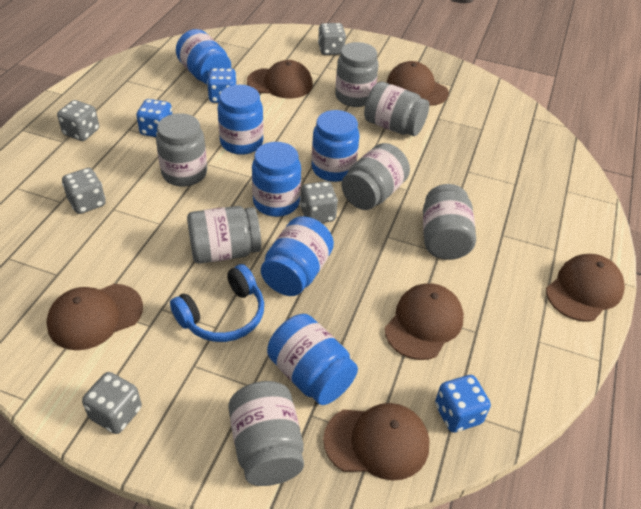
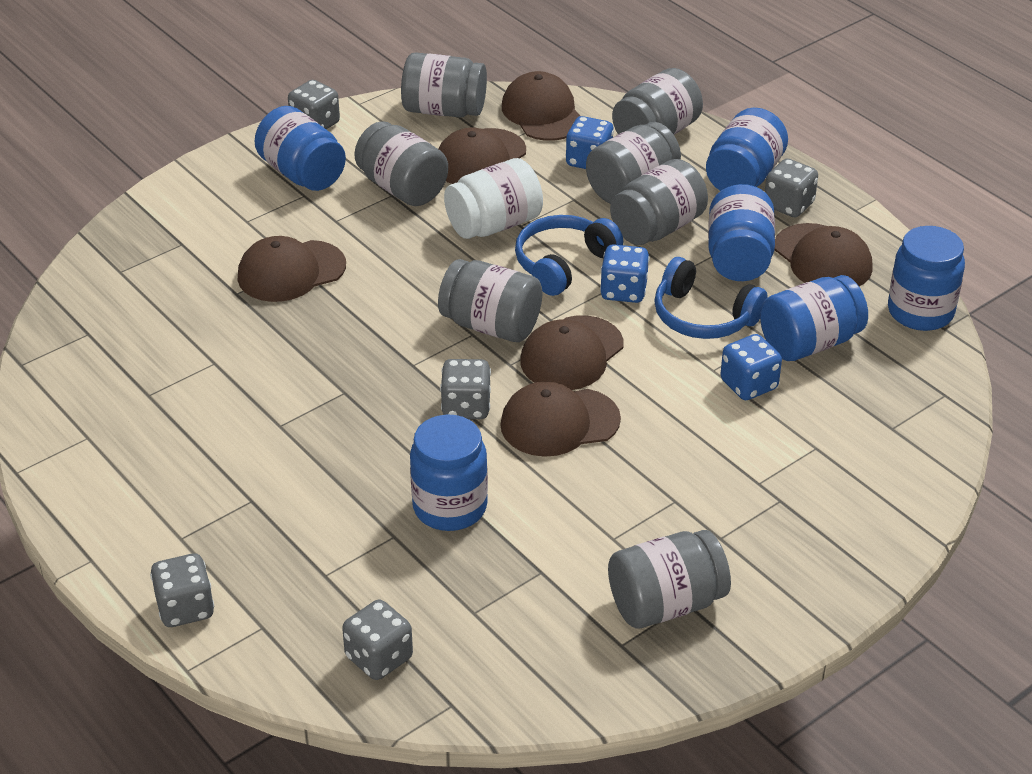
blue headphones: 1 -> 2
white jar: 0 -> 1

